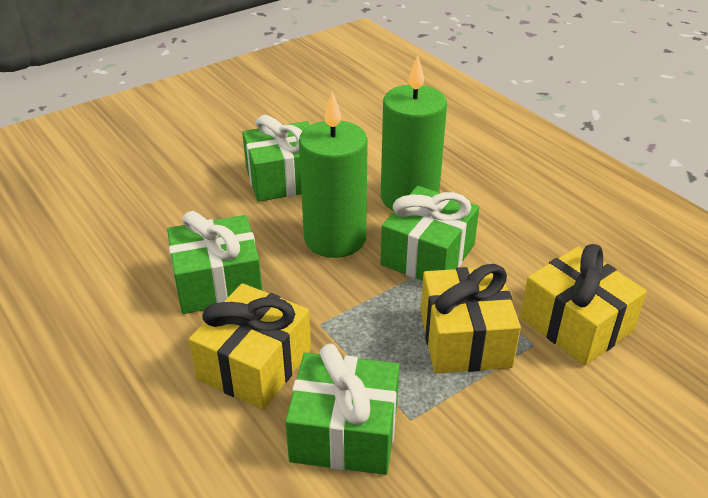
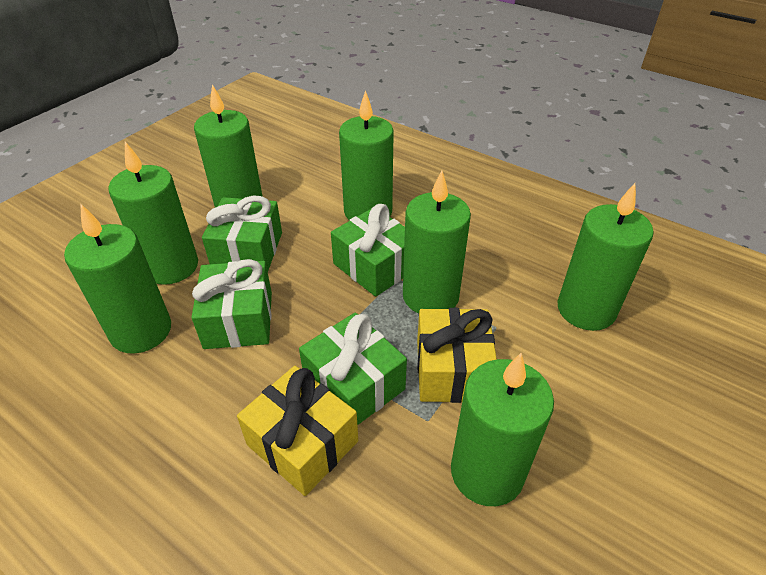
green candle: 2 -> 7
yellow gift: 3 -> 2

